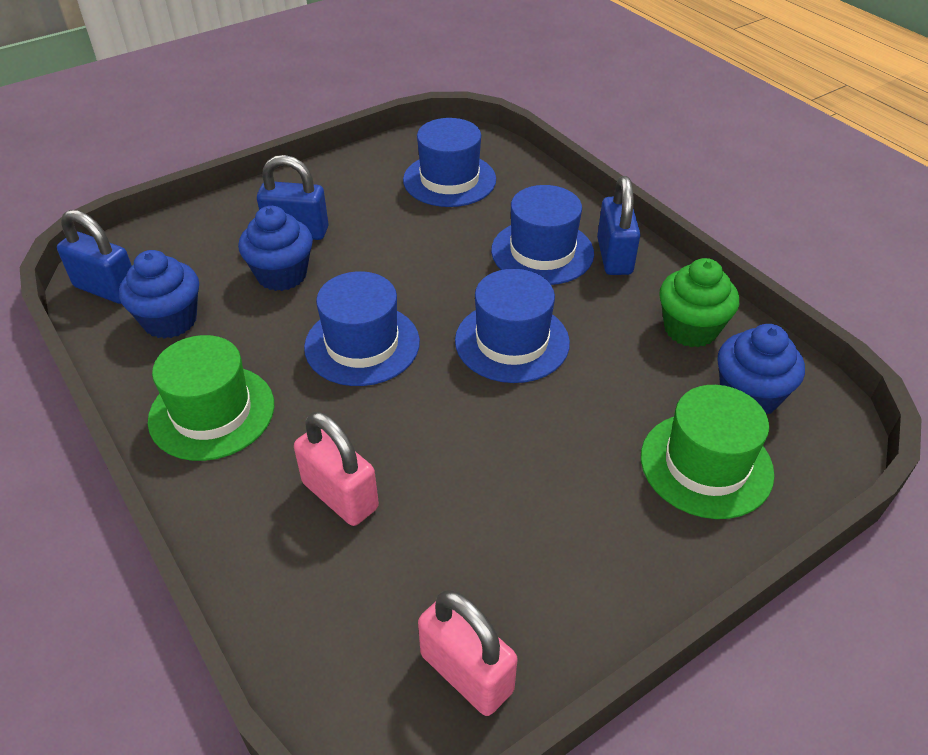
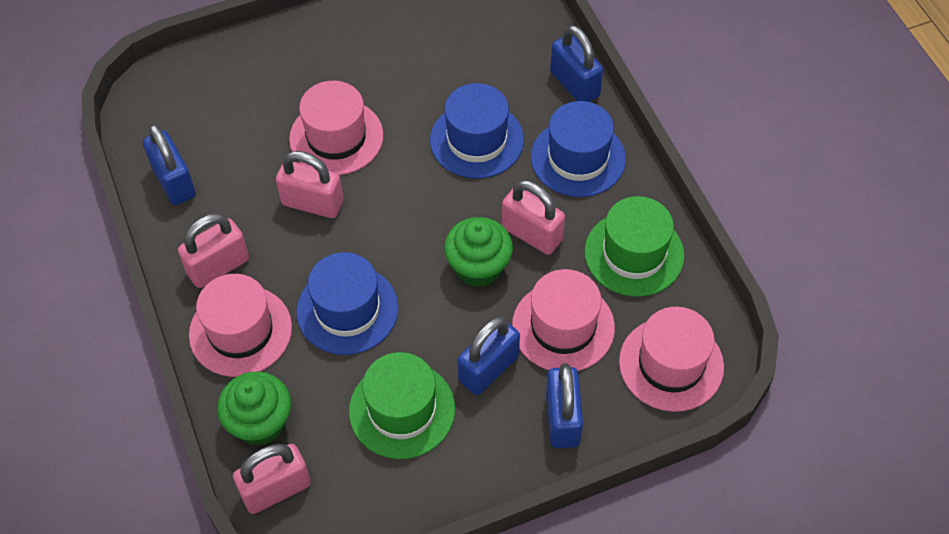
blue cupcake: 3 -> 0
blue hat: 4 -> 3
blue padlock: 3 -> 4
green cupcake: 1 -> 2
pink hat: 0 -> 4
pink padlock: 2 -> 4

